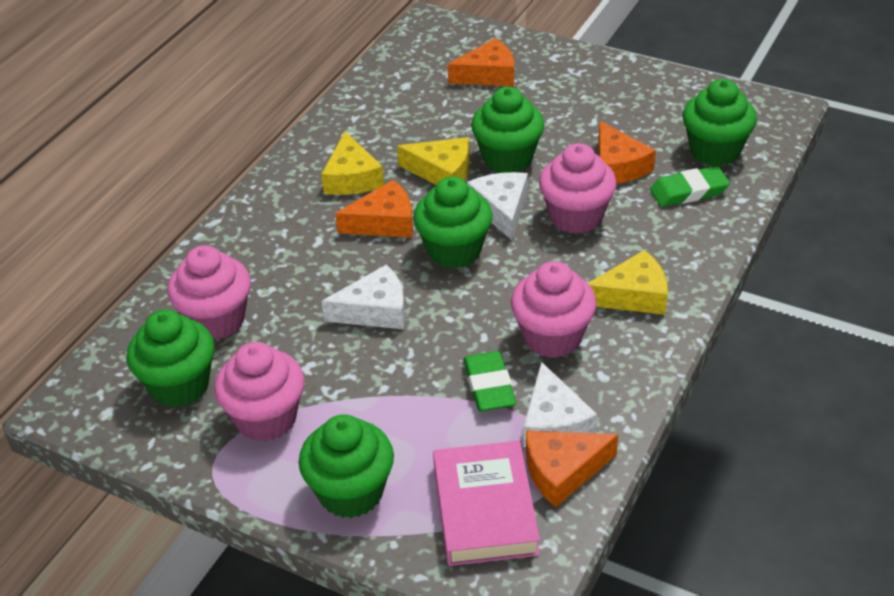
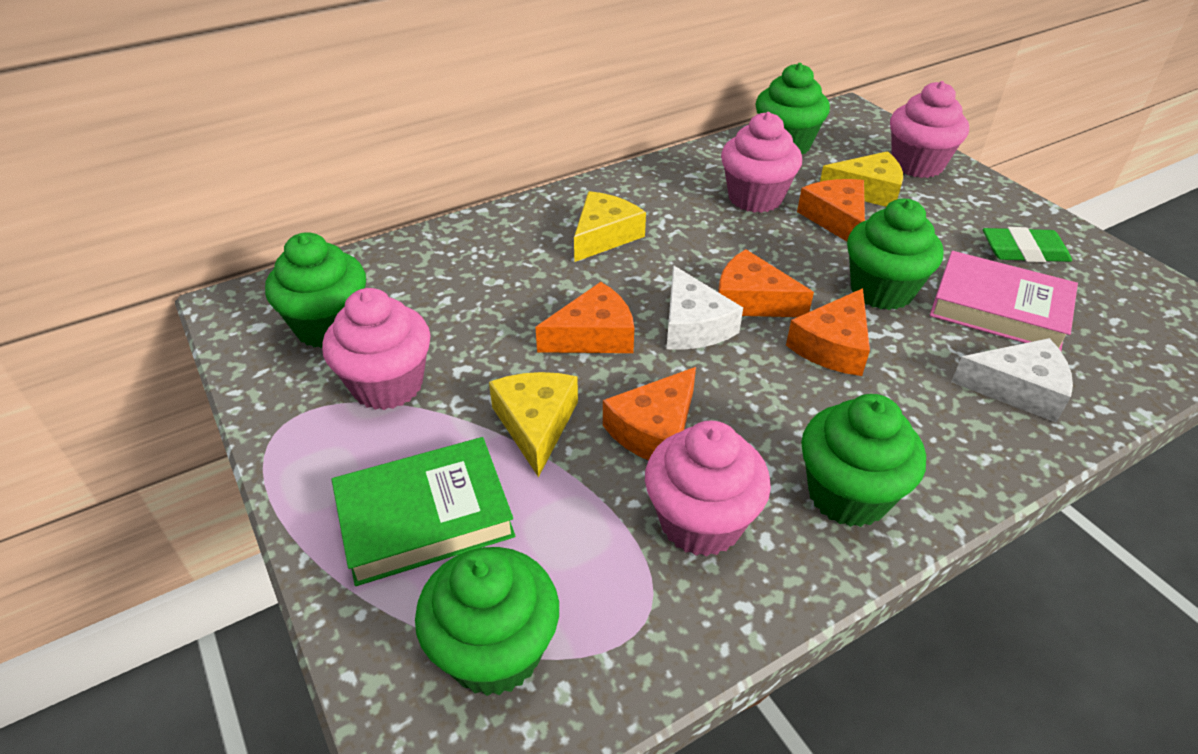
green book: 0 -> 1
green eraser: 2 -> 1
orange cheese: 4 -> 5
white cheese: 3 -> 2

